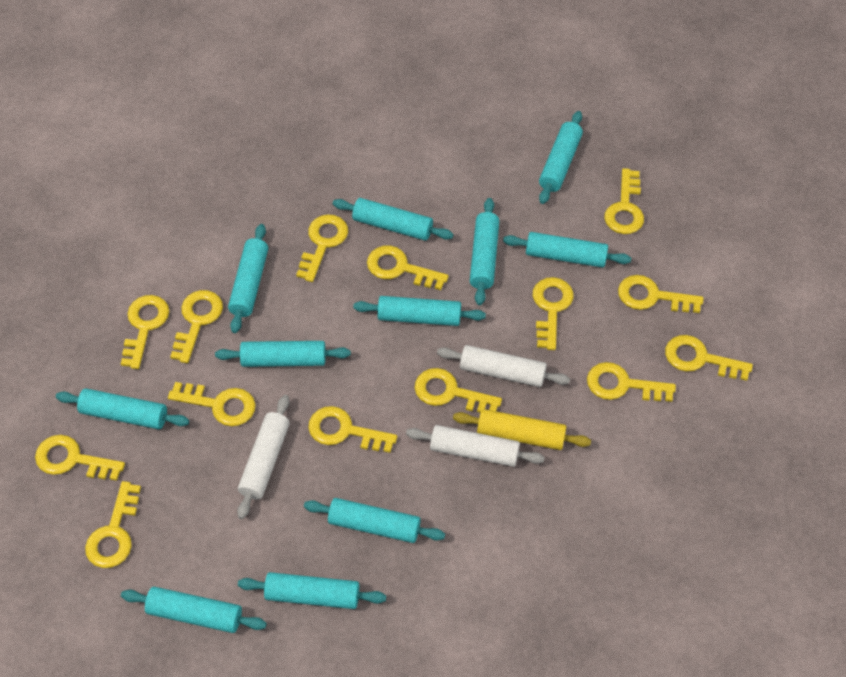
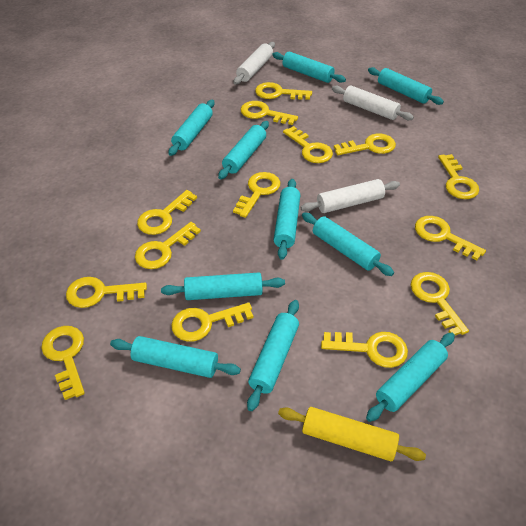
turquoise rolling pin: 11 -> 10

